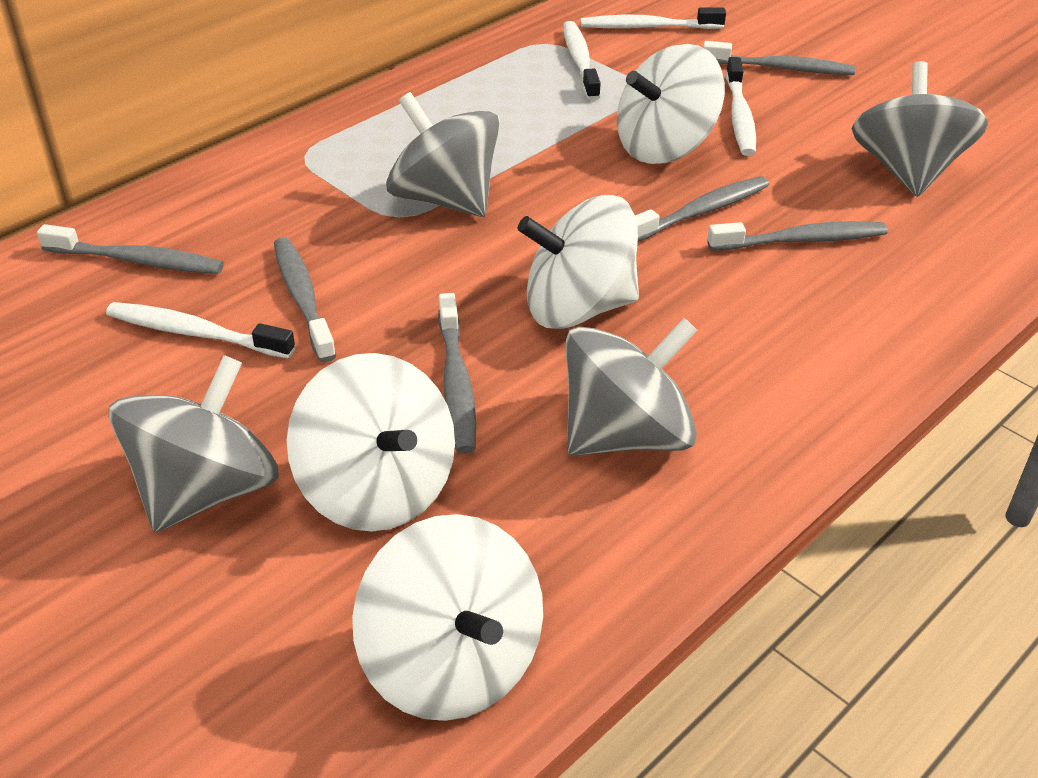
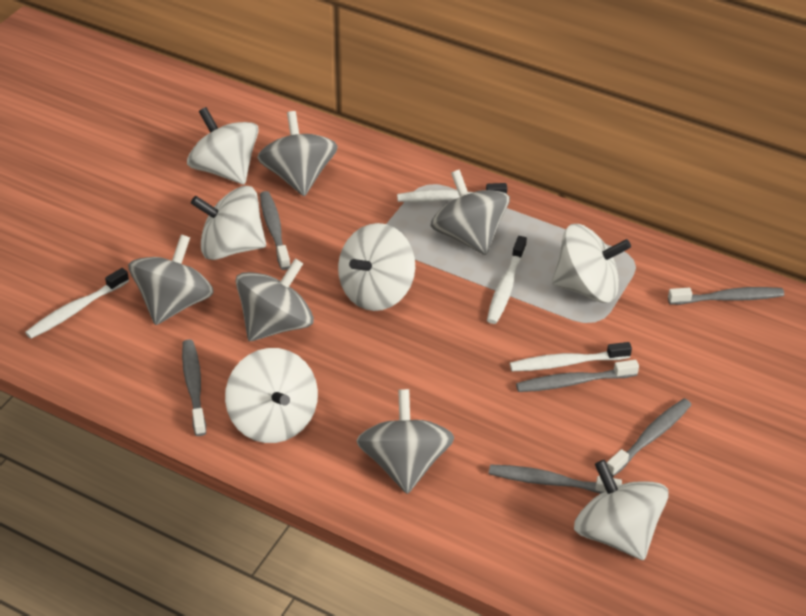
grey spinning top: 4 -> 5
white spinning top: 4 -> 6

